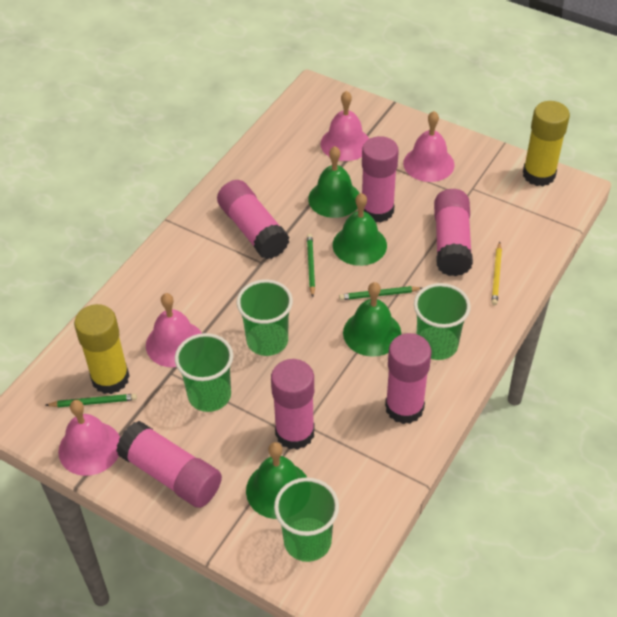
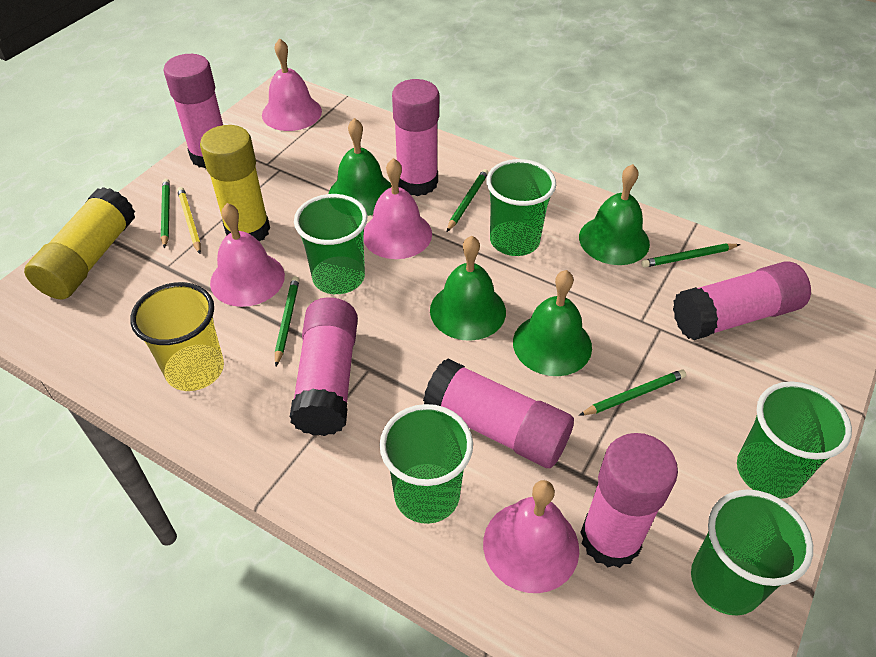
green cup: 4 -> 5
green pencil: 3 -> 5
yellow cup: 0 -> 1

